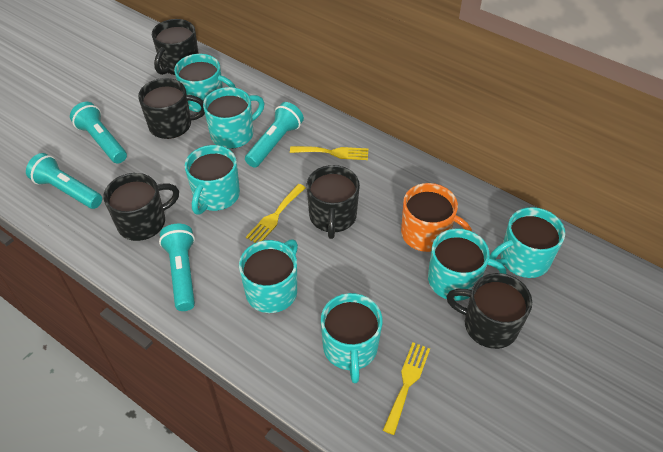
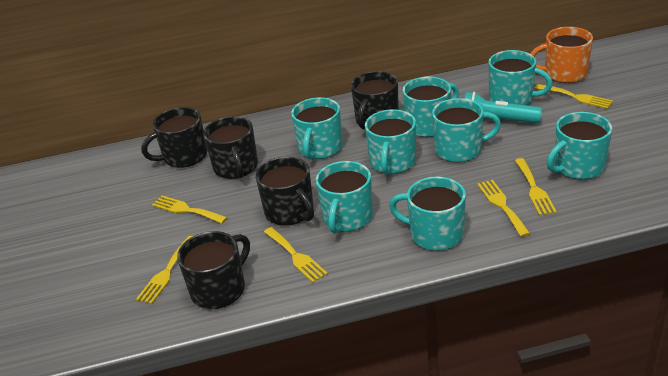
turquoise flashlight: 4 -> 1
turquoise mug: 7 -> 8
yellow fork: 3 -> 6

